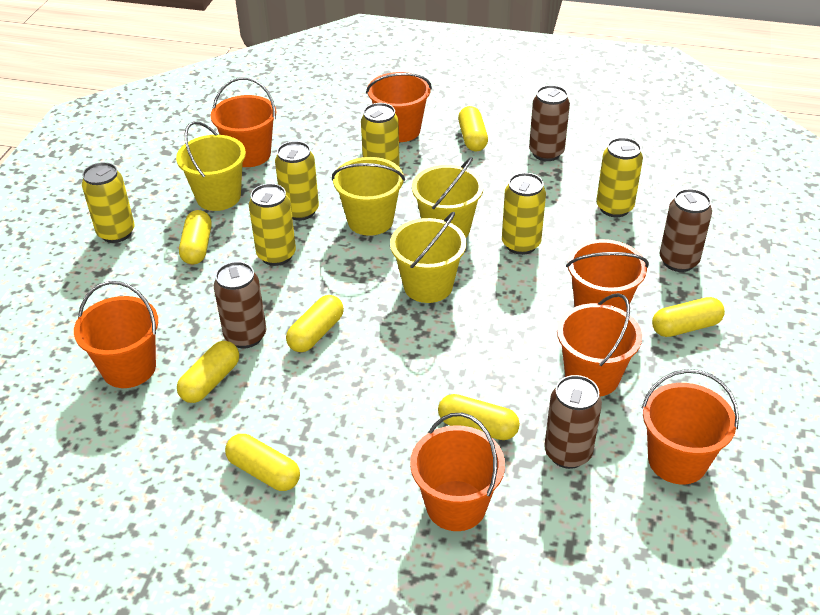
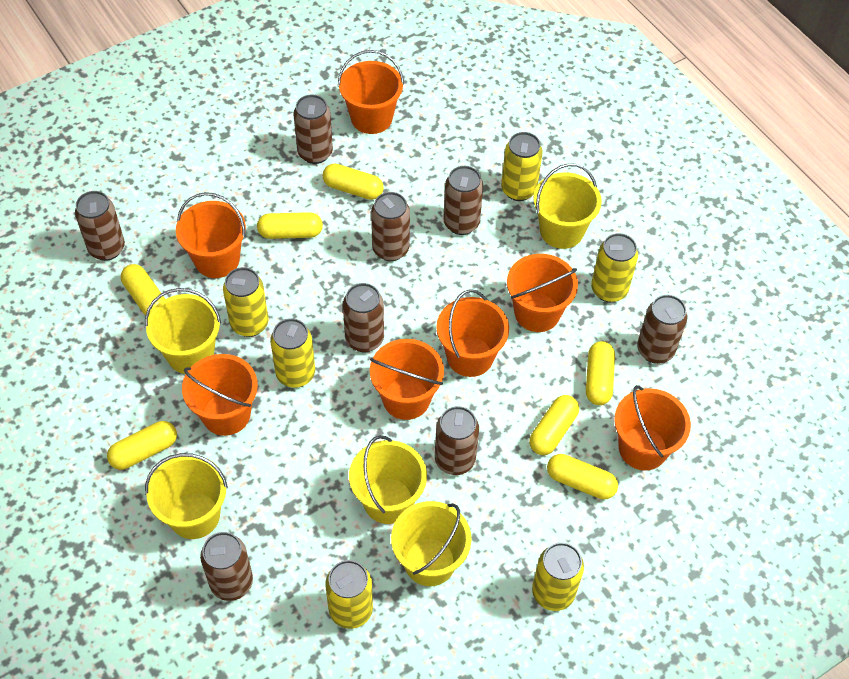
brown can: 4 -> 8
yellow bucket: 4 -> 5

